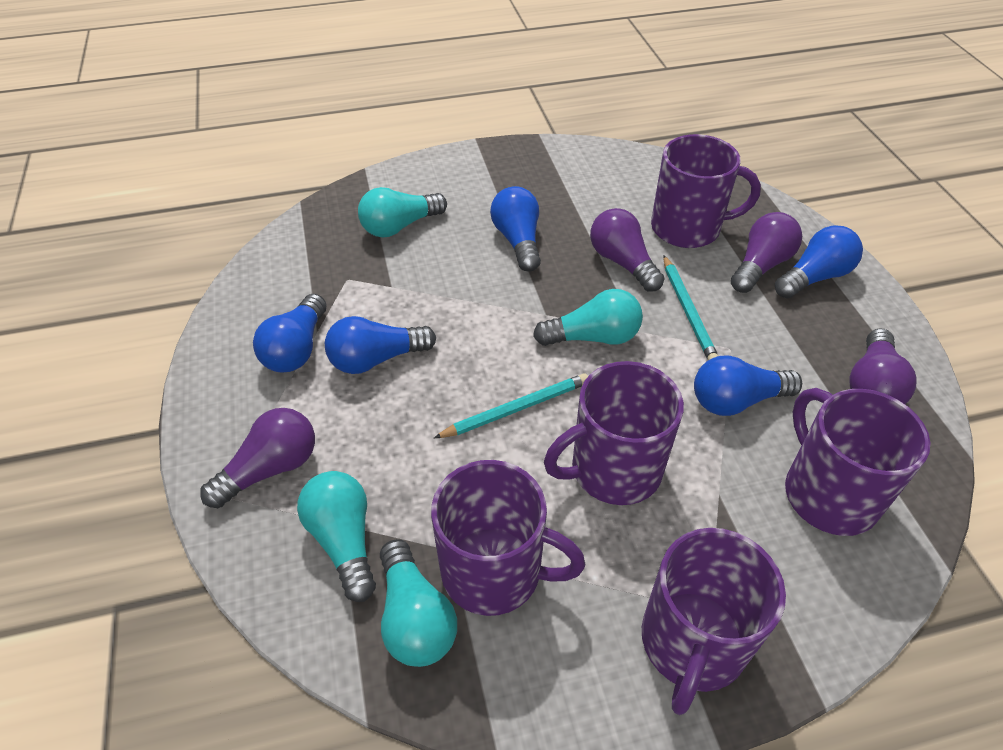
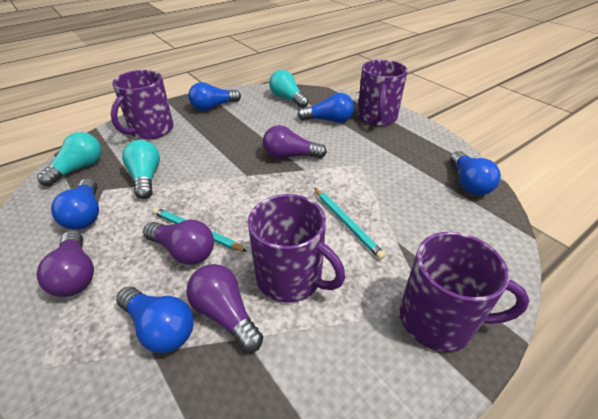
purple mug: 5 -> 4
turquoise light bulb: 4 -> 3

